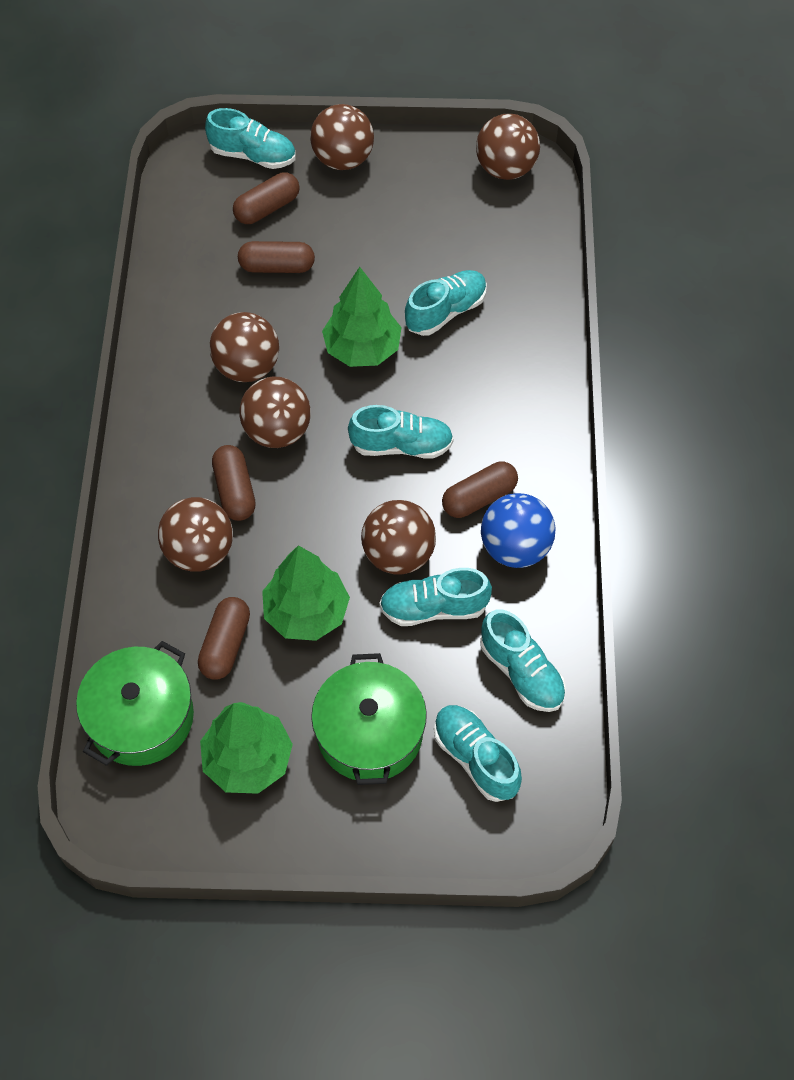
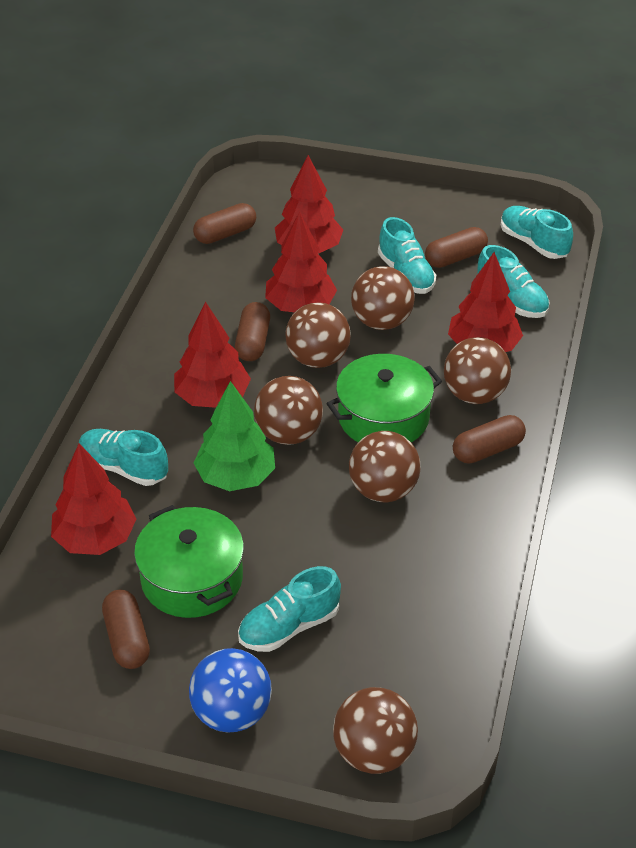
green tree: 3 -> 1
red tree: 0 -> 5
turquoise shoe: 6 -> 5

